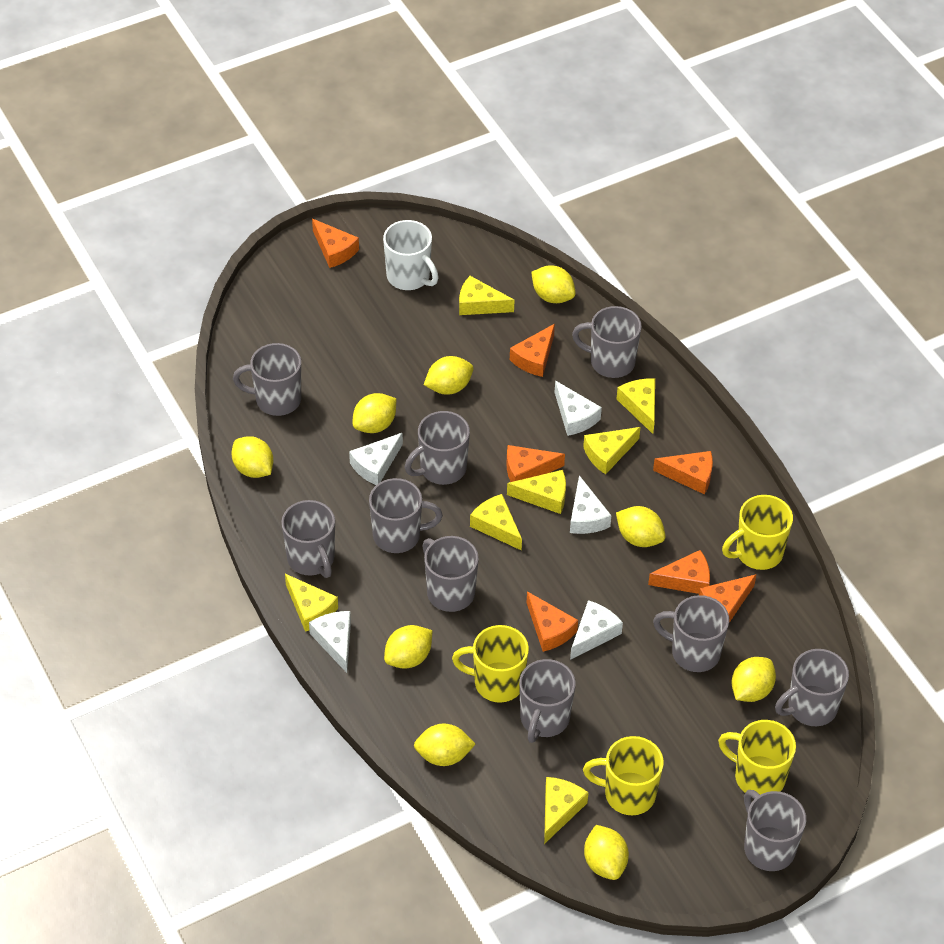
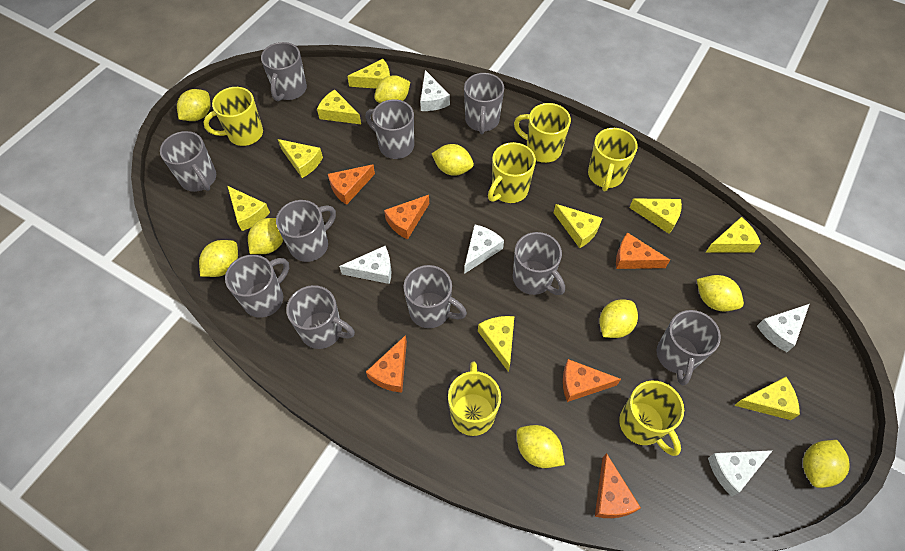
orange cheese: 7 -> 6
white mug: 1 -> 0
yellow cheese: 7 -> 9
yellow mug: 4 -> 6

